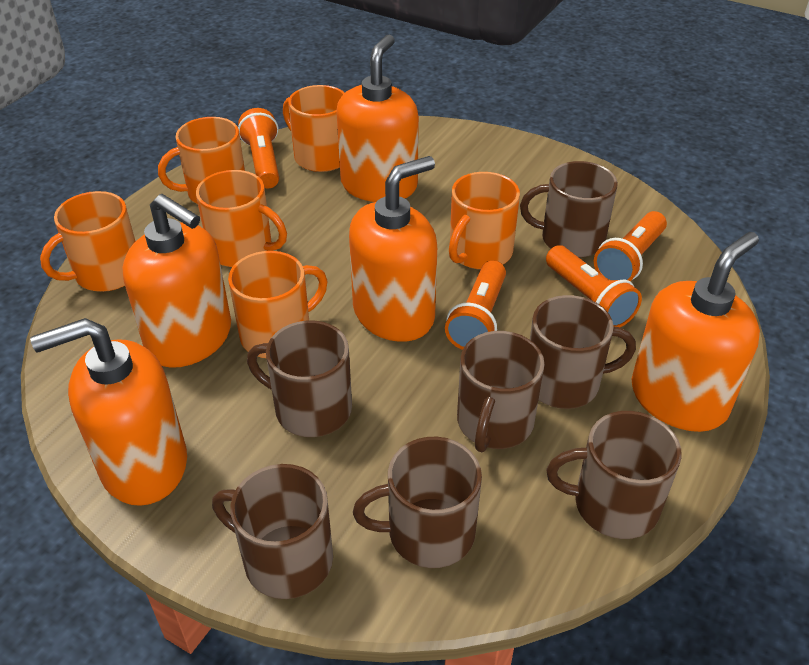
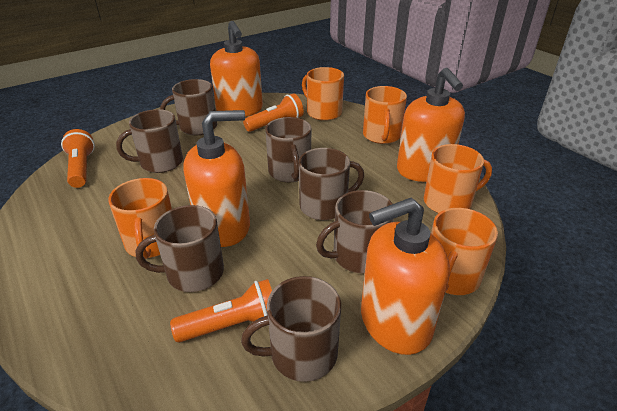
orange flashlight: 4 -> 3
orange mug: 6 -> 5
orange soap dispenser: 5 -> 4

